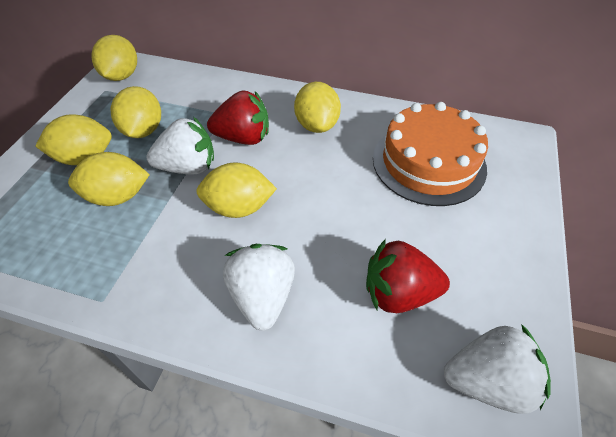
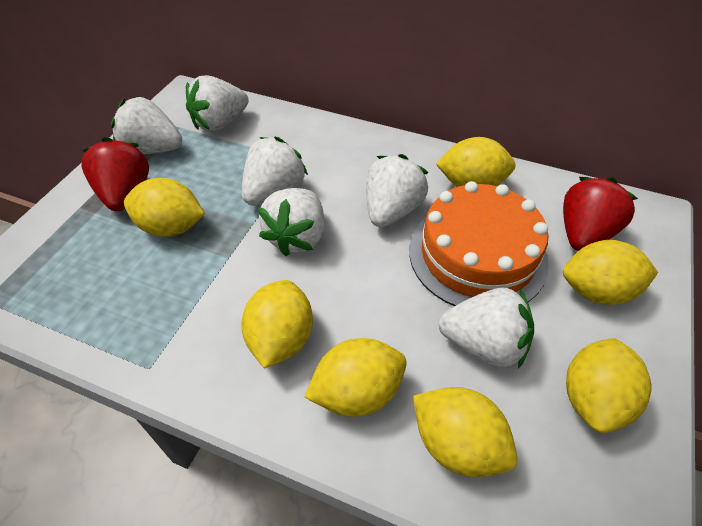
white strawberry: 3 -> 6
yellow lemon: 6 -> 7

